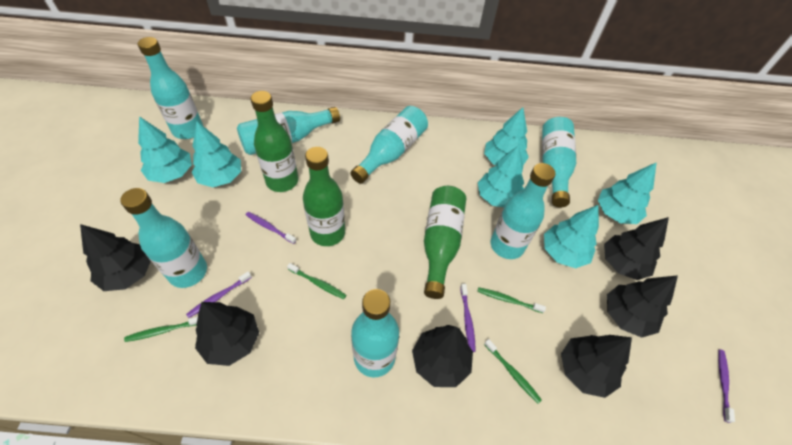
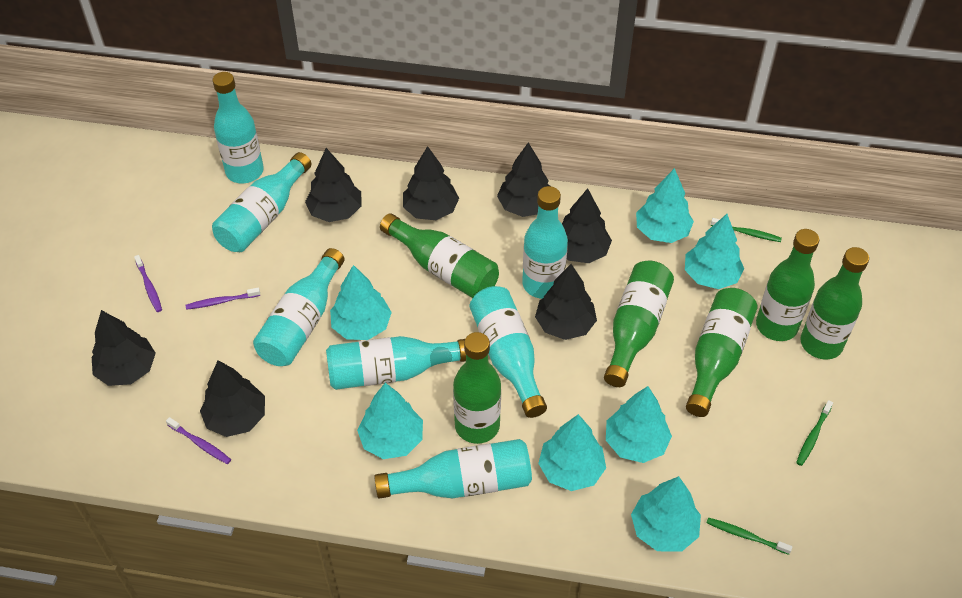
black tree: 6 -> 7
green bottle: 3 -> 6
green toothbrush: 4 -> 3
purple toothbrush: 4 -> 3
turquoise tree: 6 -> 7

